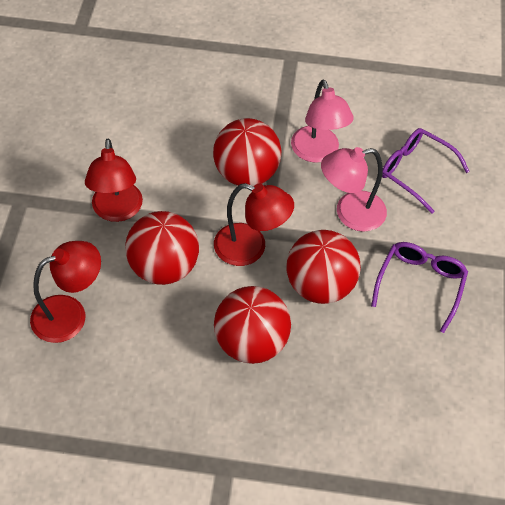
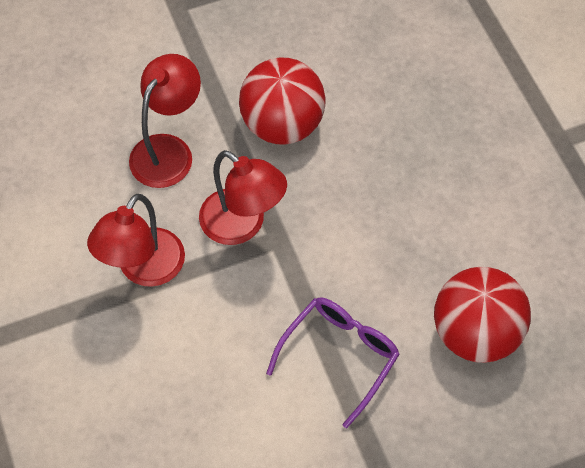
pink lamp: 2 -> 0
purple glasses: 2 -> 1
red ball: 4 -> 2

